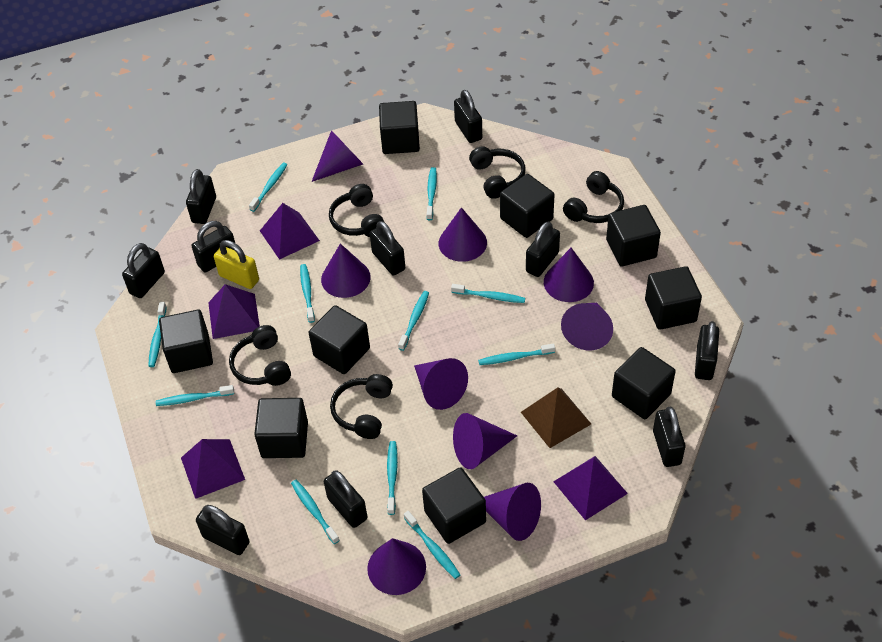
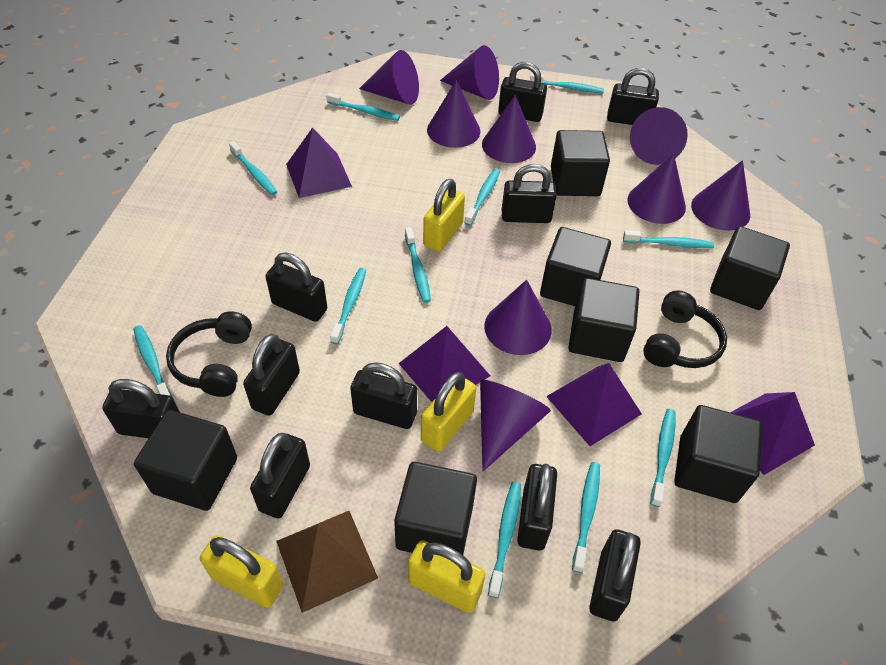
black cube: 9 -> 7
black headphones: 5 -> 2
yellow padlock: 1 -> 4

